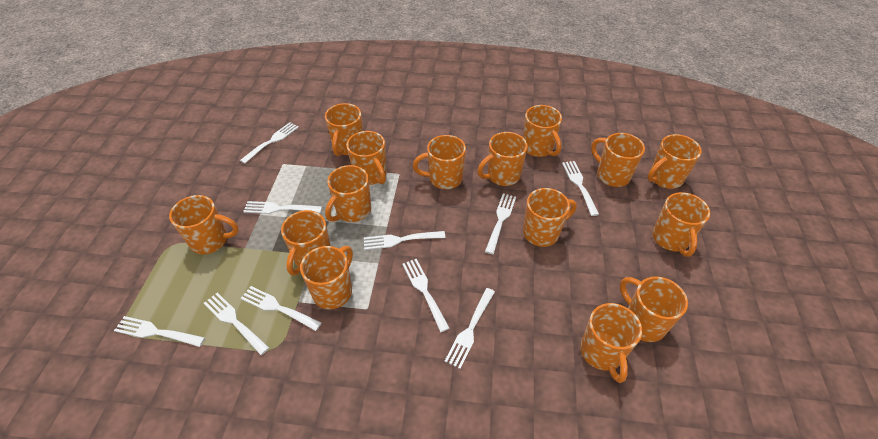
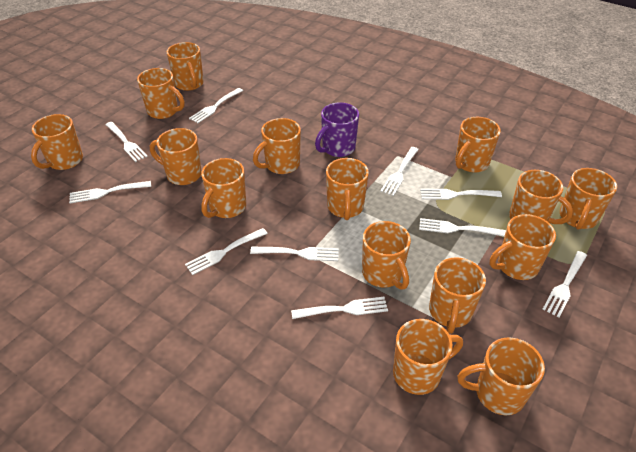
purple mug: 0 -> 1

